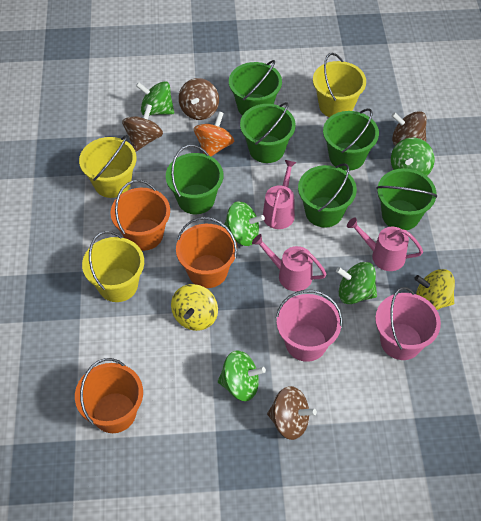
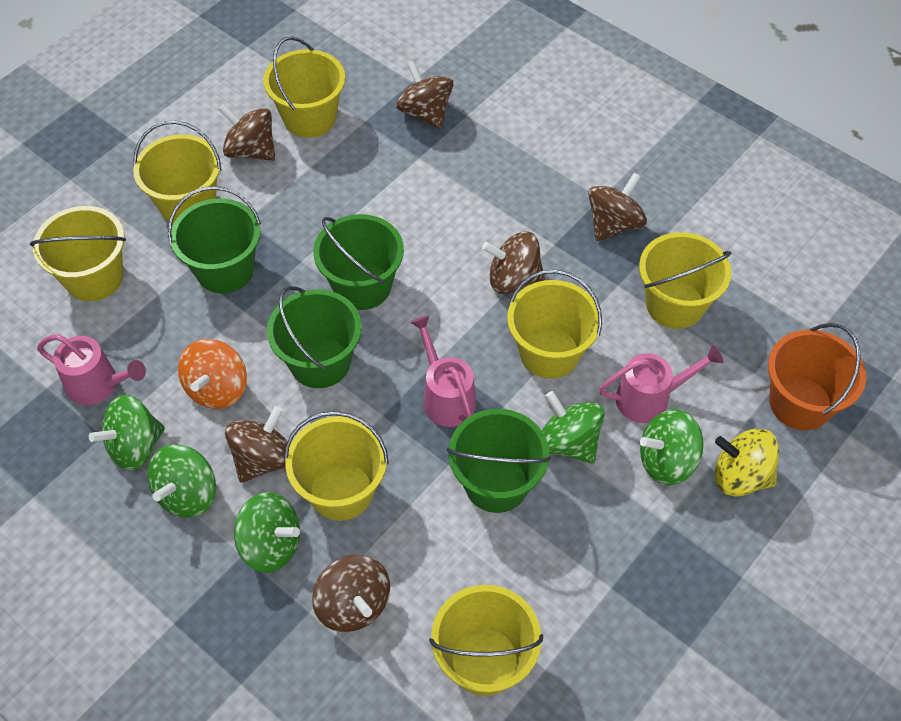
brown spinning top: 4 -> 6
green bucket: 6 -> 4
orange bucket: 3 -> 1
pink bucket: 2 -> 0
yellow bucket: 3 -> 7
yellow spinning top: 2 -> 1

